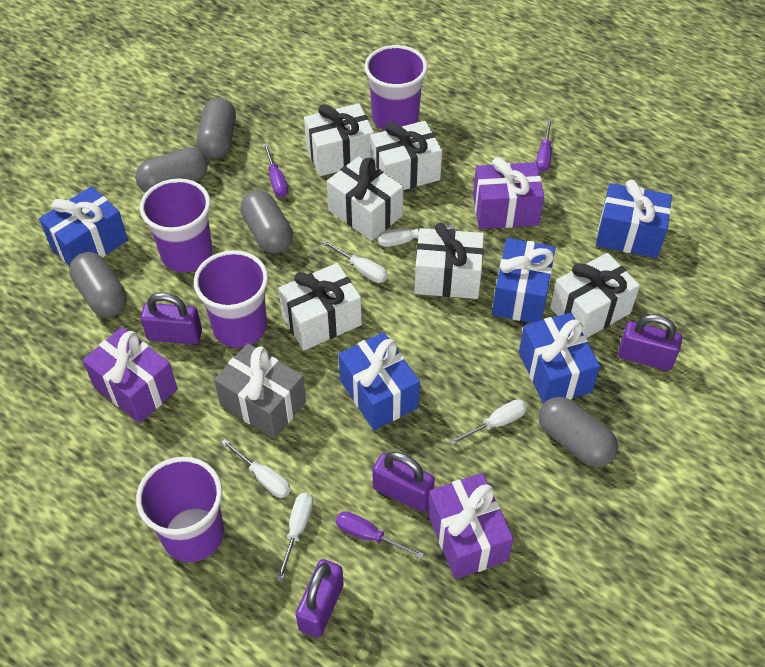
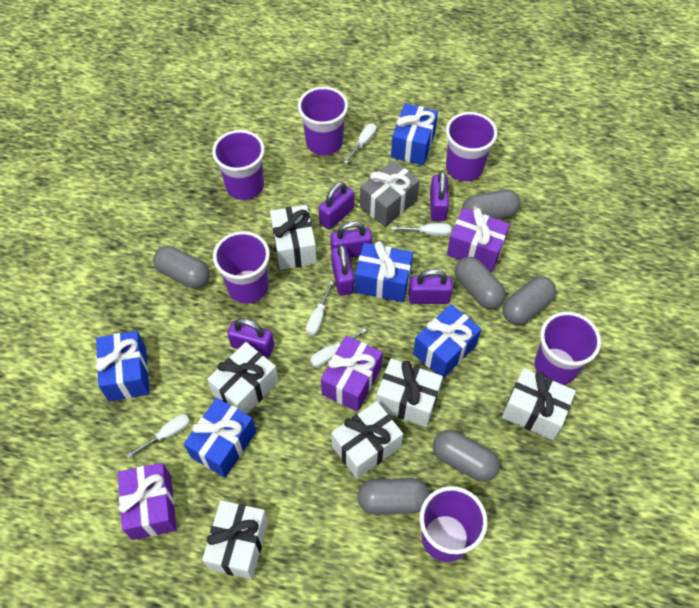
grey capsule: 5 -> 6
purple cup: 4 -> 6
purple padlock: 4 -> 6
purple screwdriver: 3 -> 0

